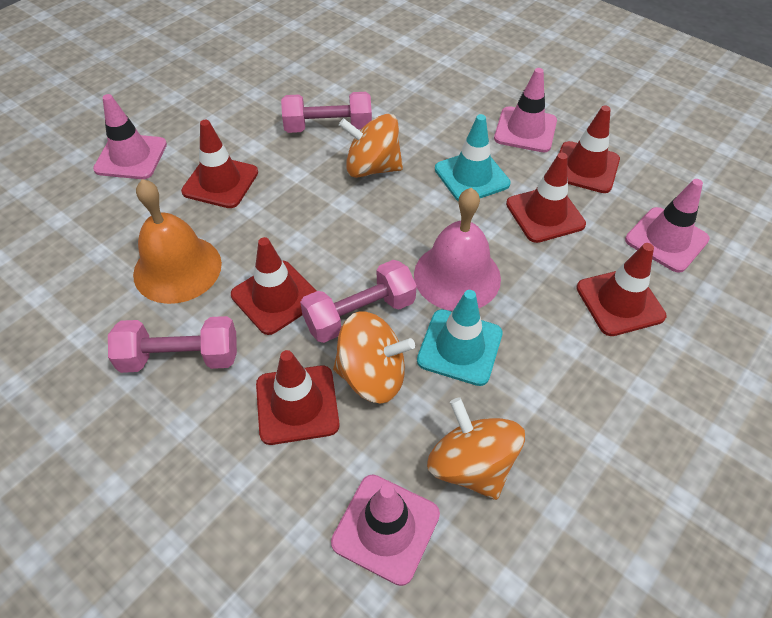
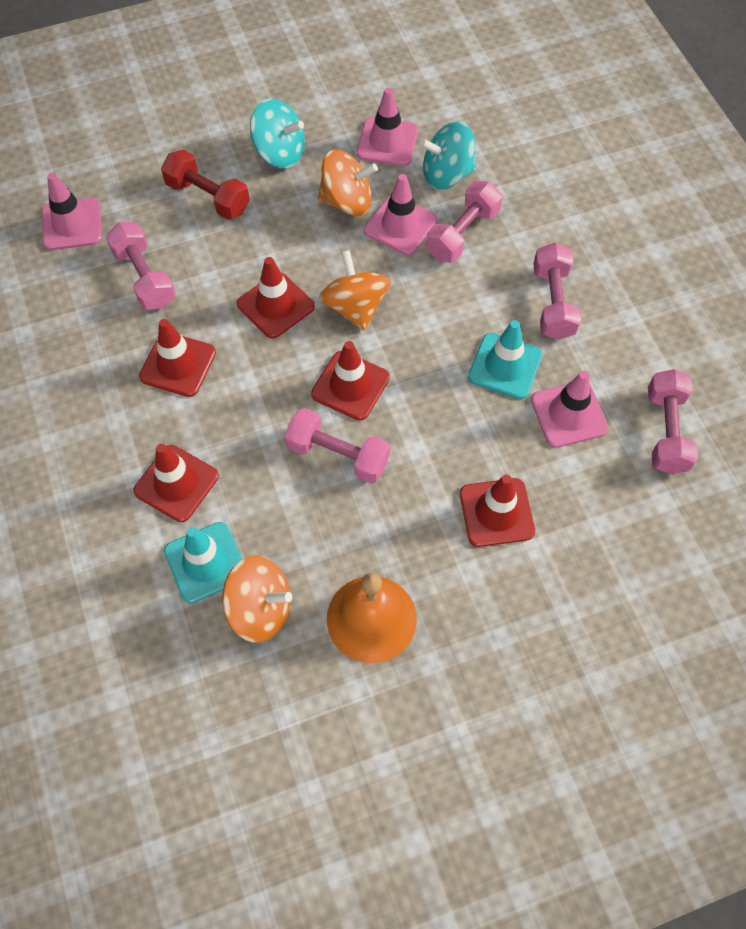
pink bell: 1 -> 0
pink dumbbell: 3 -> 5
red dumbbell: 0 -> 1
red traffic cone: 6 -> 5
turquoise spinning top: 0 -> 2

